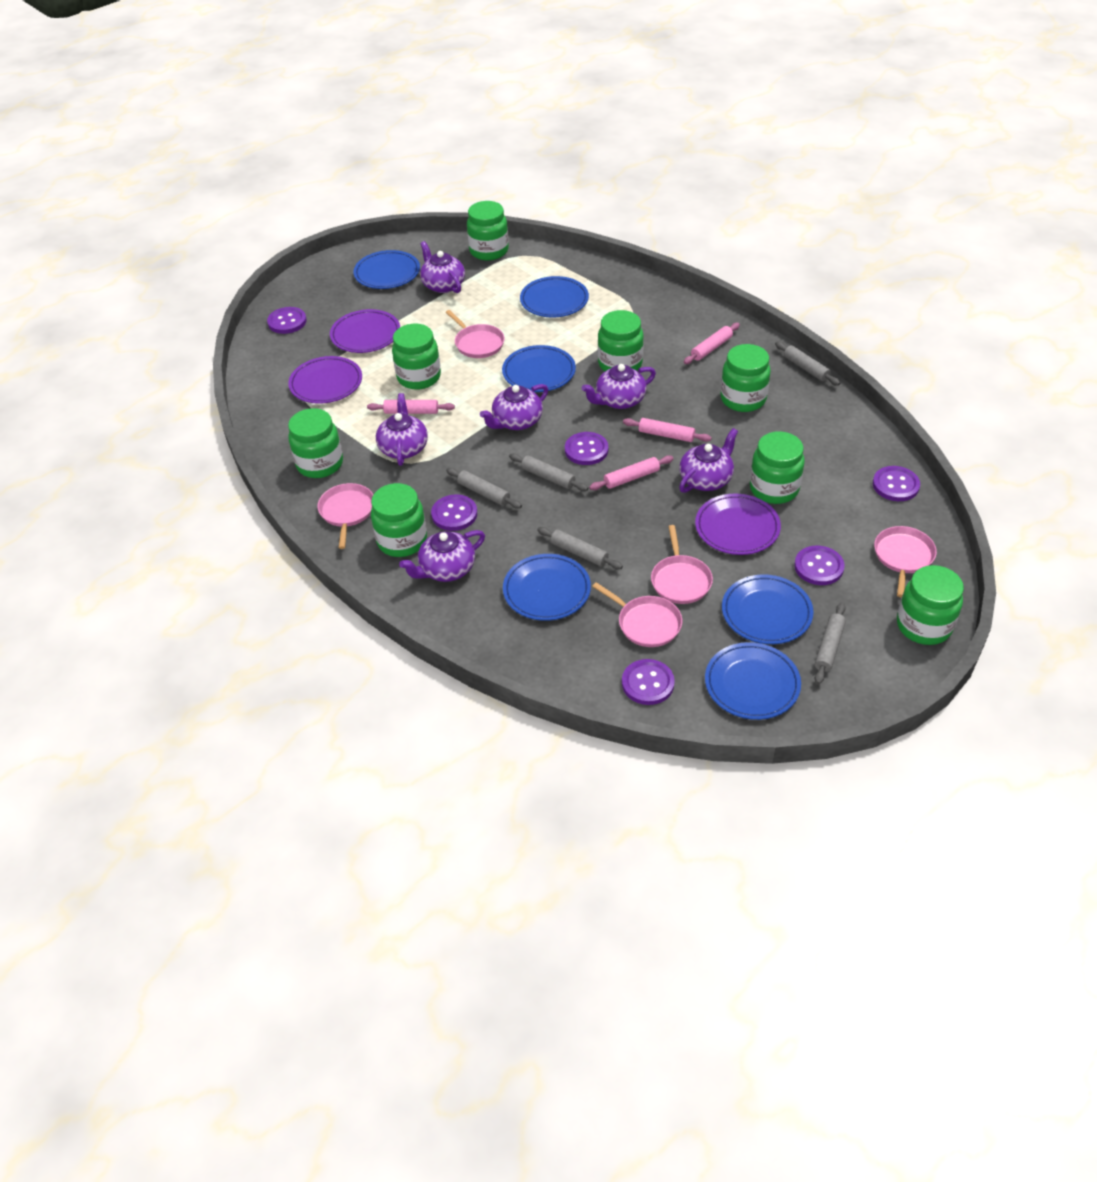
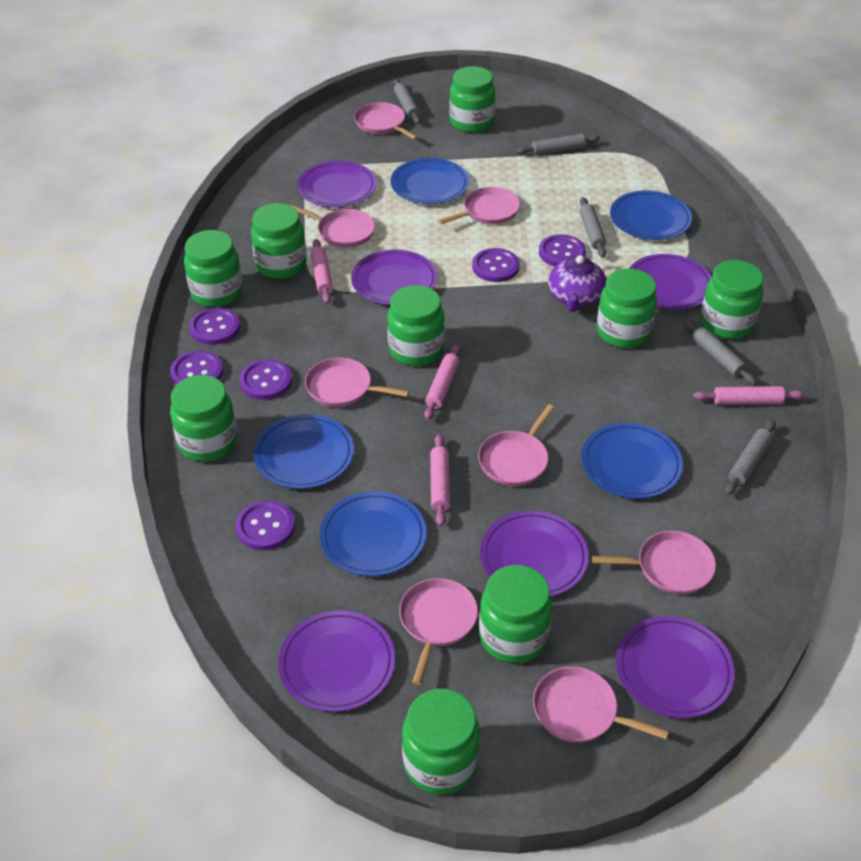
blue plate: 6 -> 5
green jar: 8 -> 9
pink pan: 5 -> 8
purple plate: 3 -> 6
purple teapot: 6 -> 1

